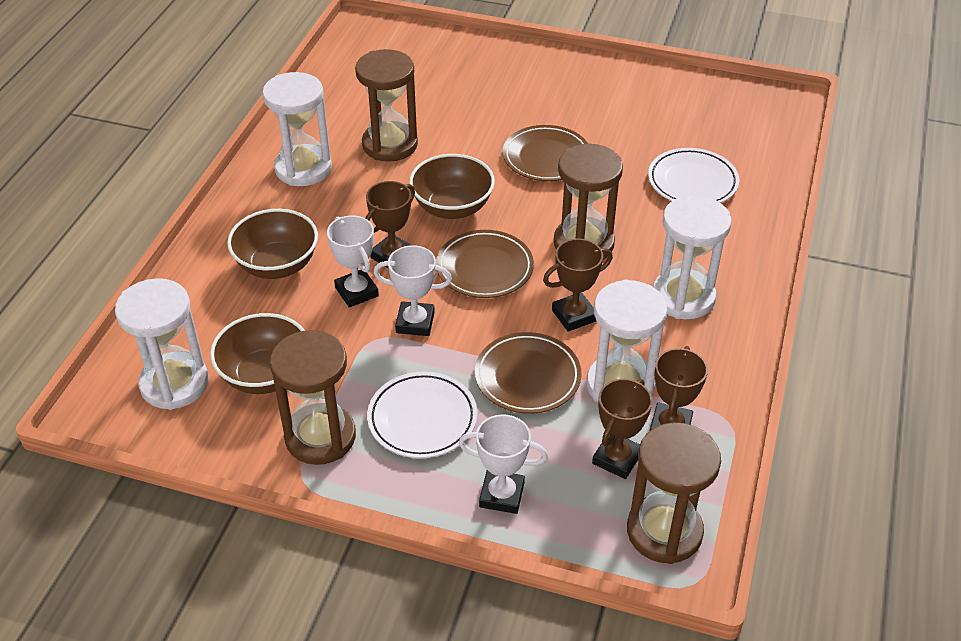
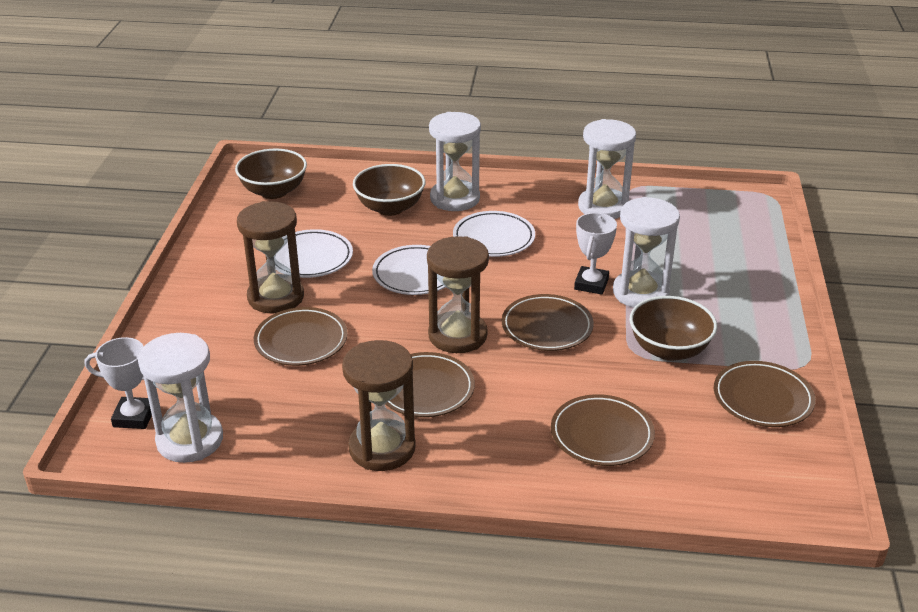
brown hourglass: 4 -> 3
brown plate: 3 -> 5
brown trophy: 4 -> 0
white plate: 2 -> 3
white trophy: 3 -> 2

